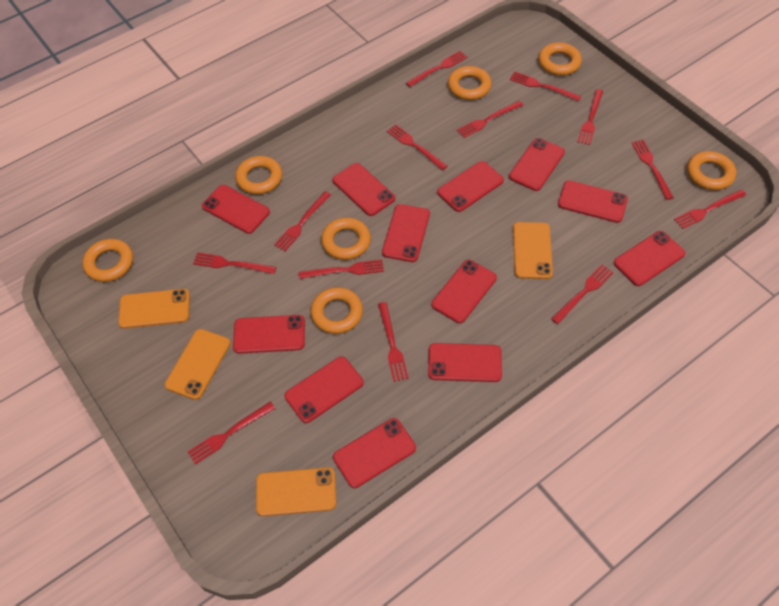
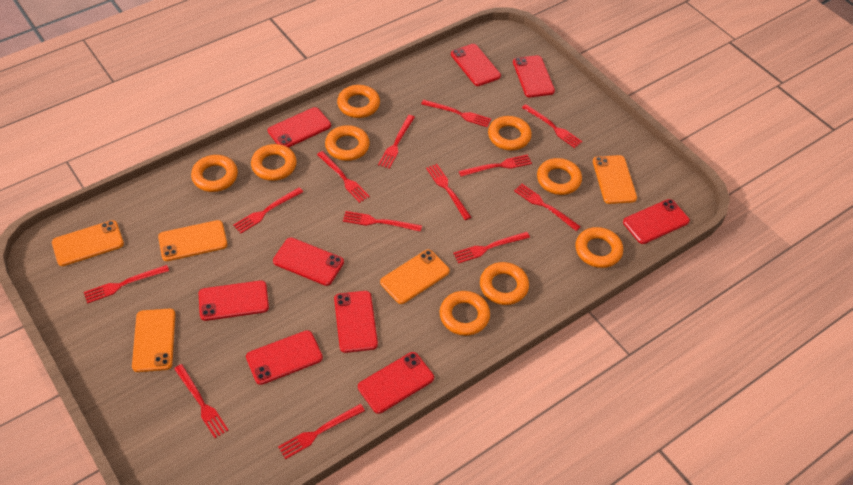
orange phone: 4 -> 5
orange ring: 7 -> 9
red phone: 12 -> 9

